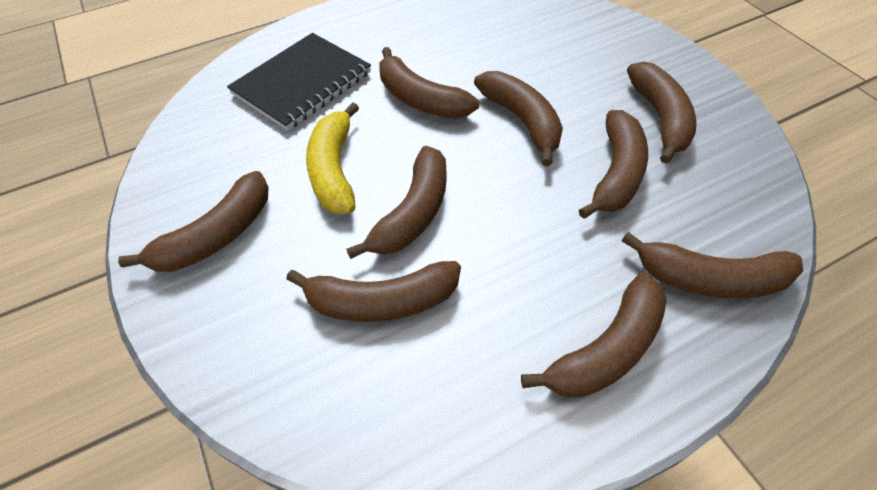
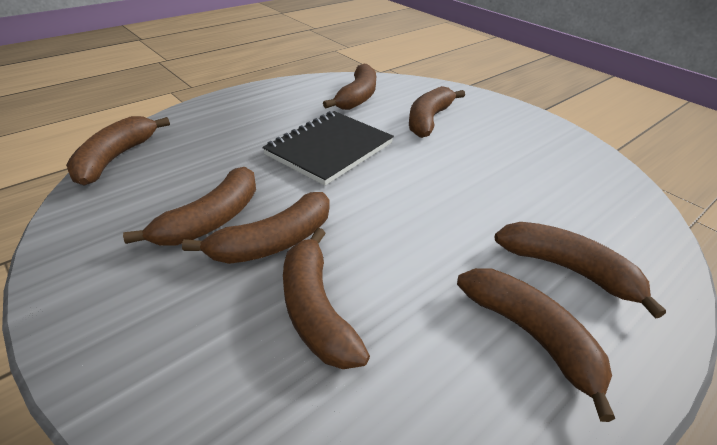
brown banana: 9 -> 8
yellow banana: 1 -> 0

